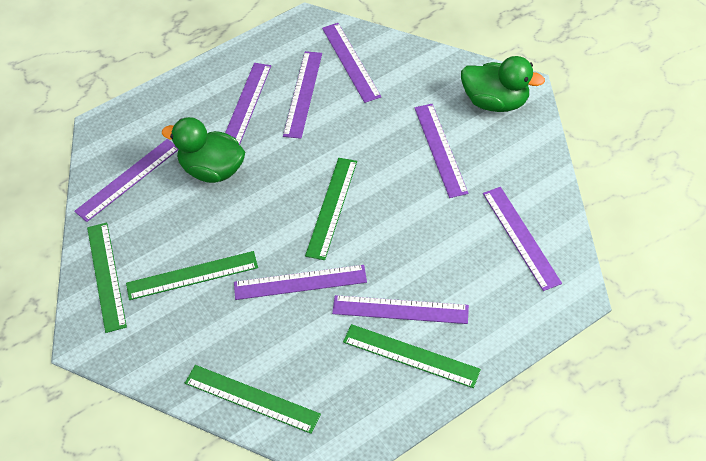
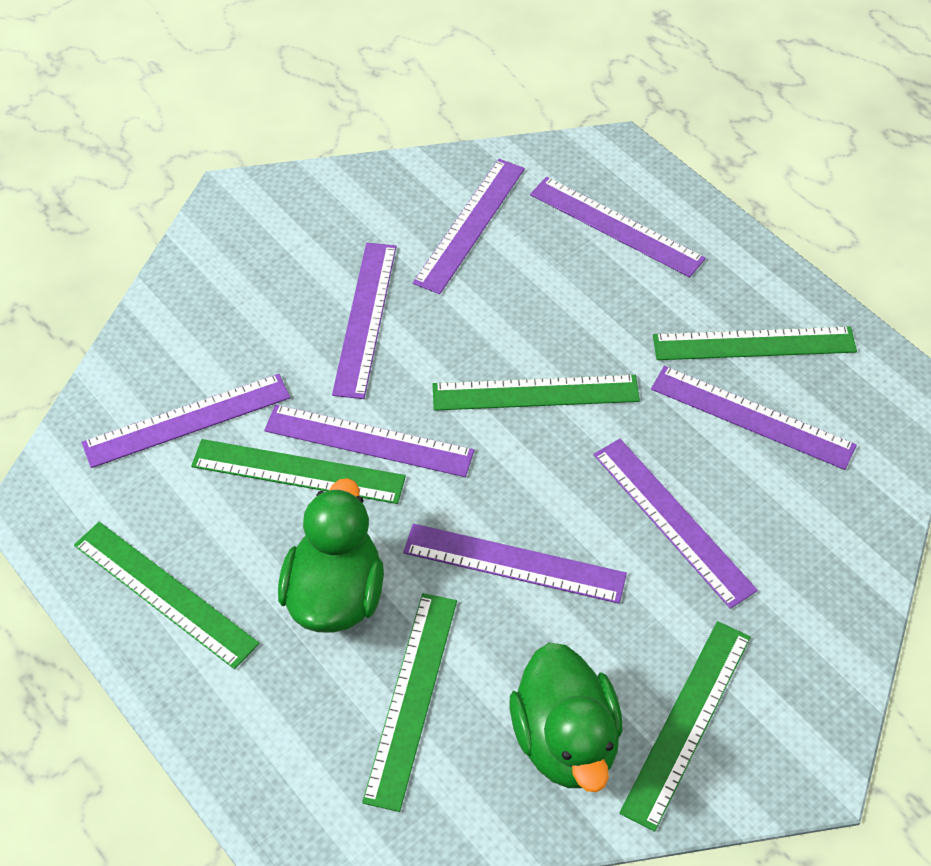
green ruler: 5 -> 6

